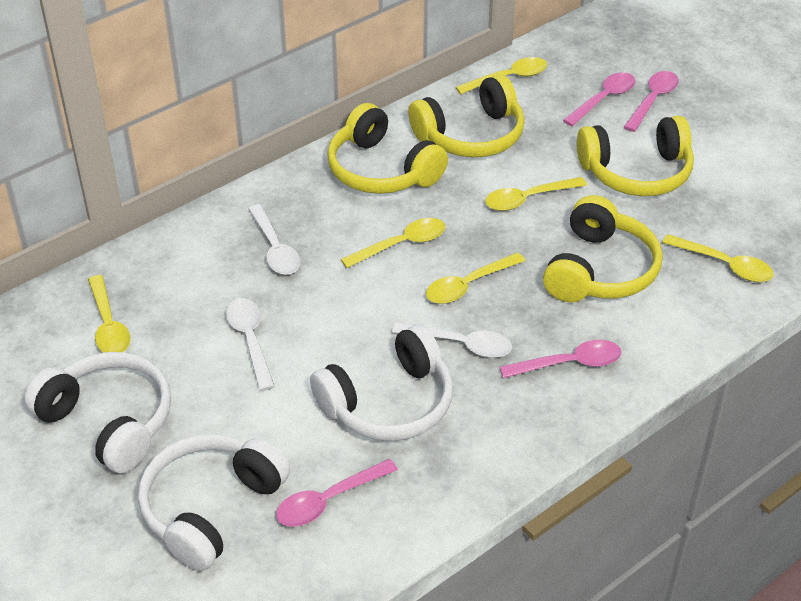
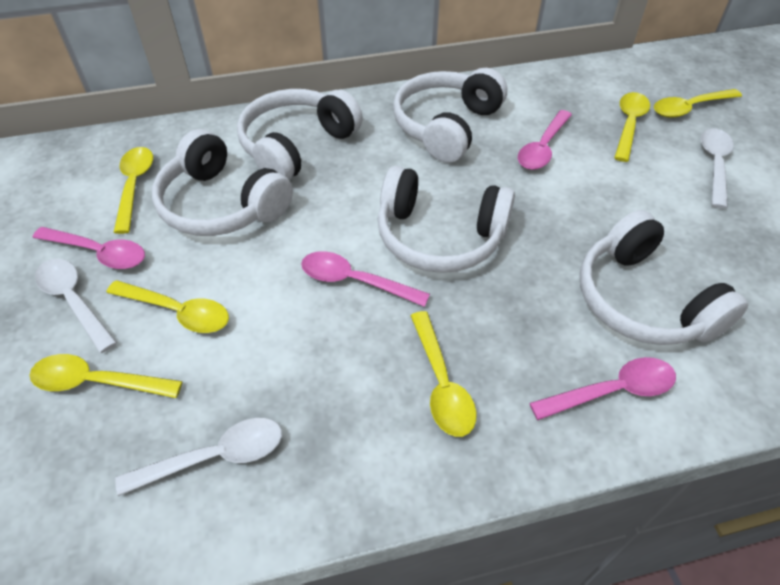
white headphones: 3 -> 5
yellow headphones: 4 -> 0

